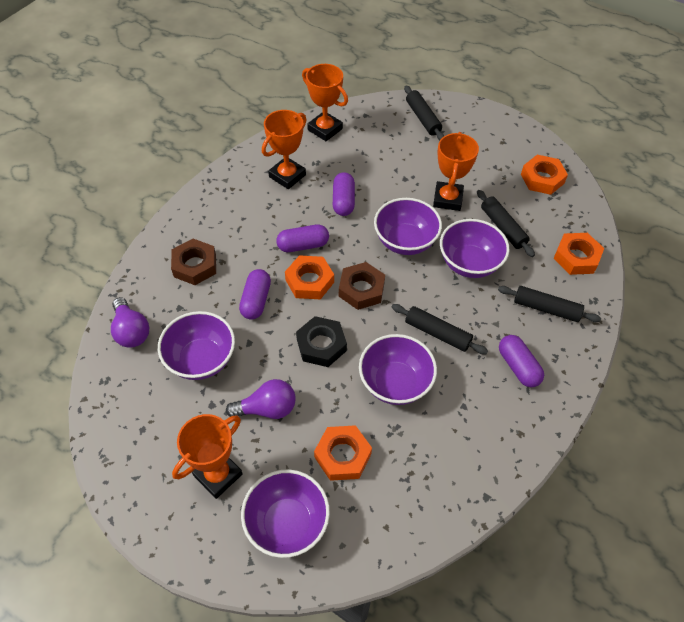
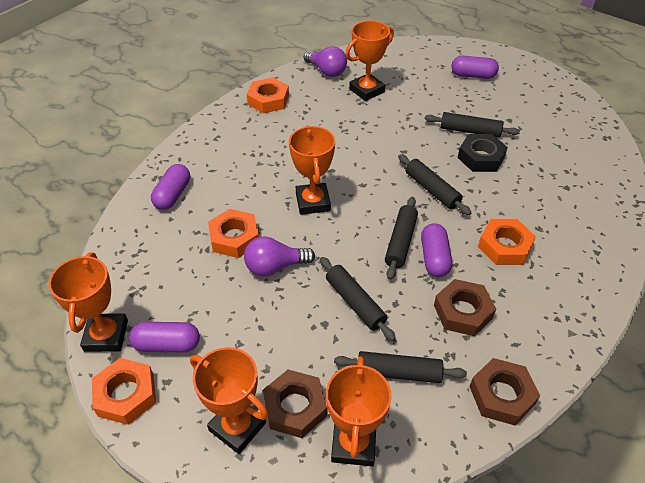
black rolling pin: 4 -> 5
brown nut: 2 -> 3
orange trophy: 4 -> 5
purple bowl: 5 -> 0

